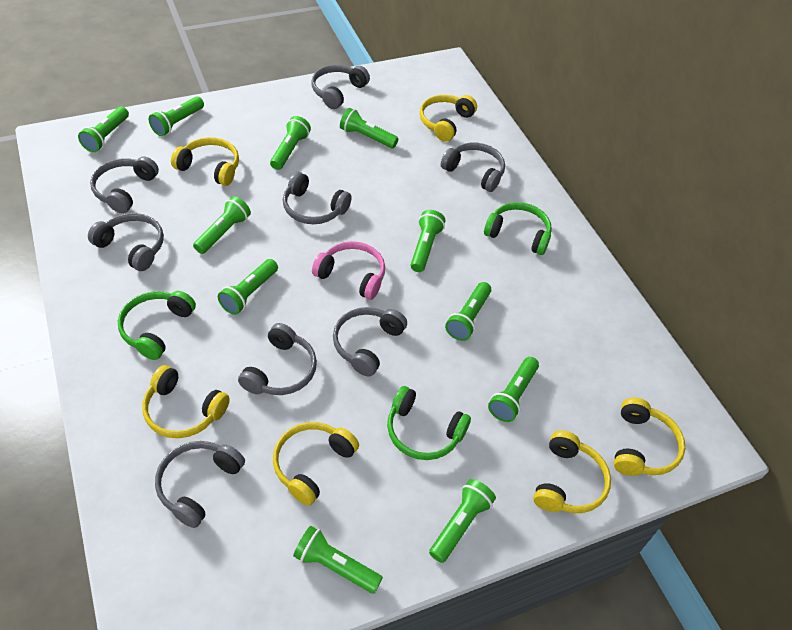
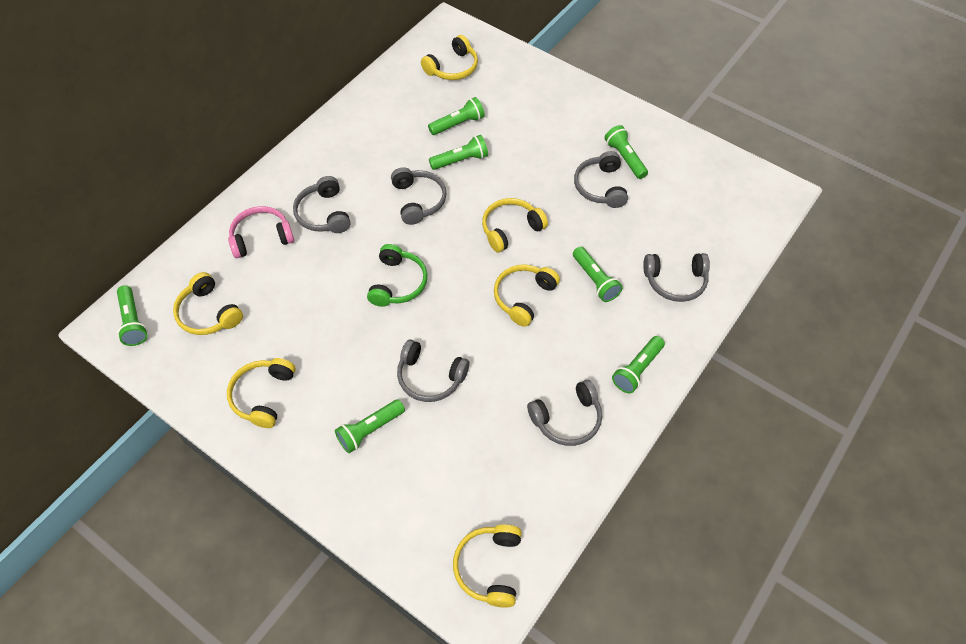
green flashlight: 11 -> 7
green headphones: 3 -> 1
grey headphones: 8 -> 6

